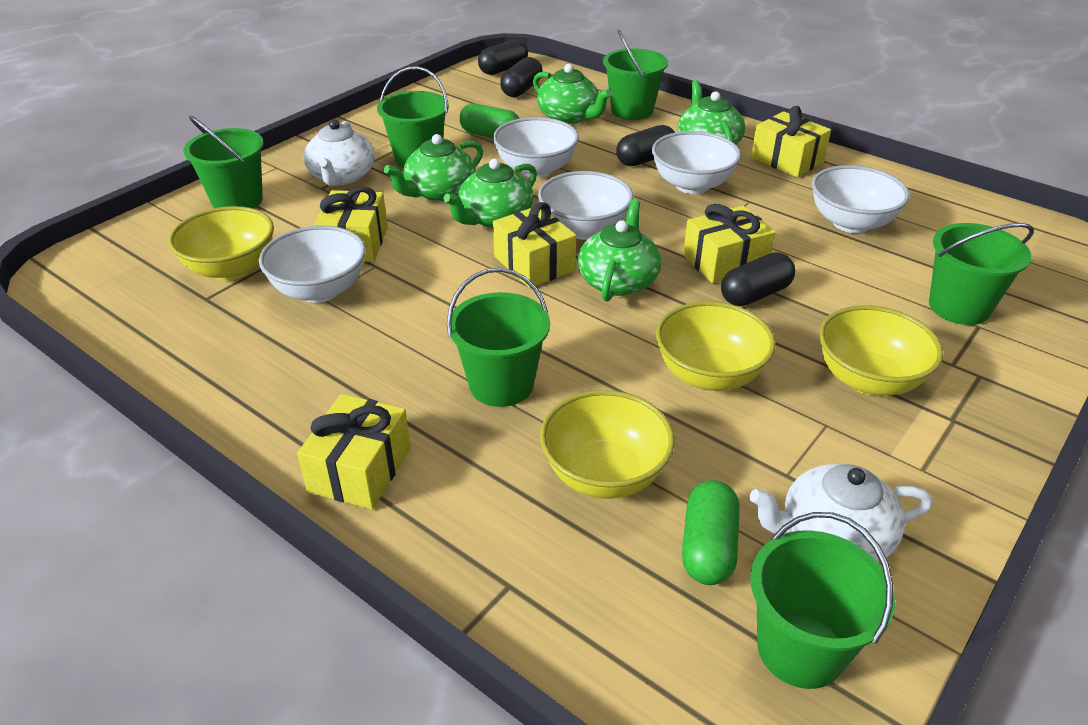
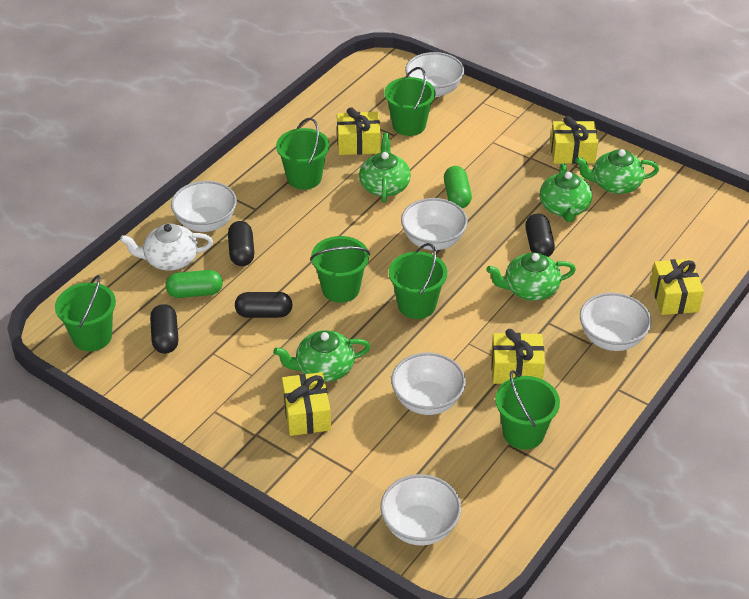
white bowl: 5 -> 6
white teapot: 2 -> 1
yellow bowl: 4 -> 0

